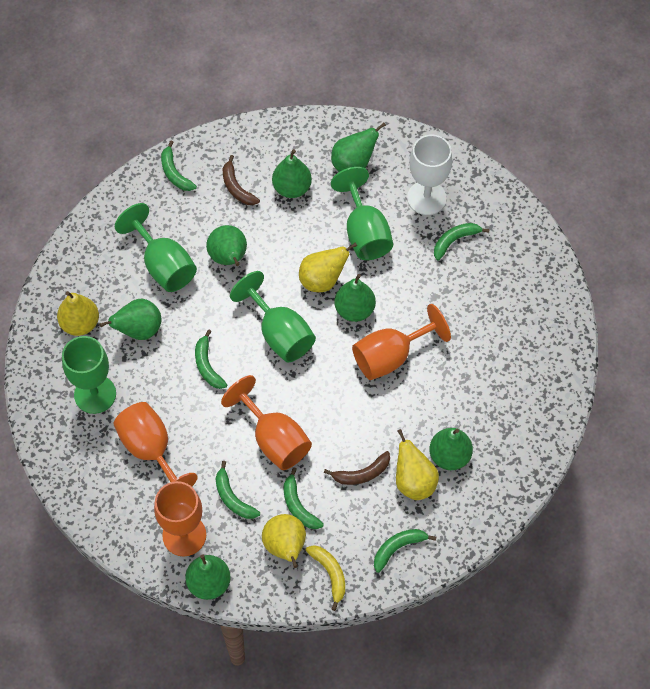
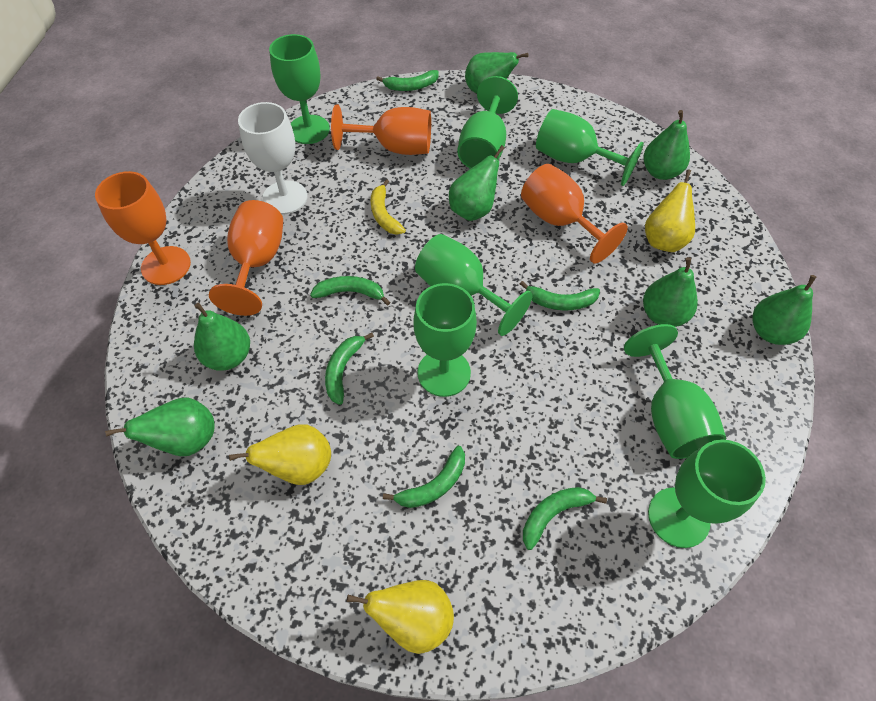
brown banana: 2 -> 0
green goblet: 4 -> 7
yellow pear: 4 -> 3

